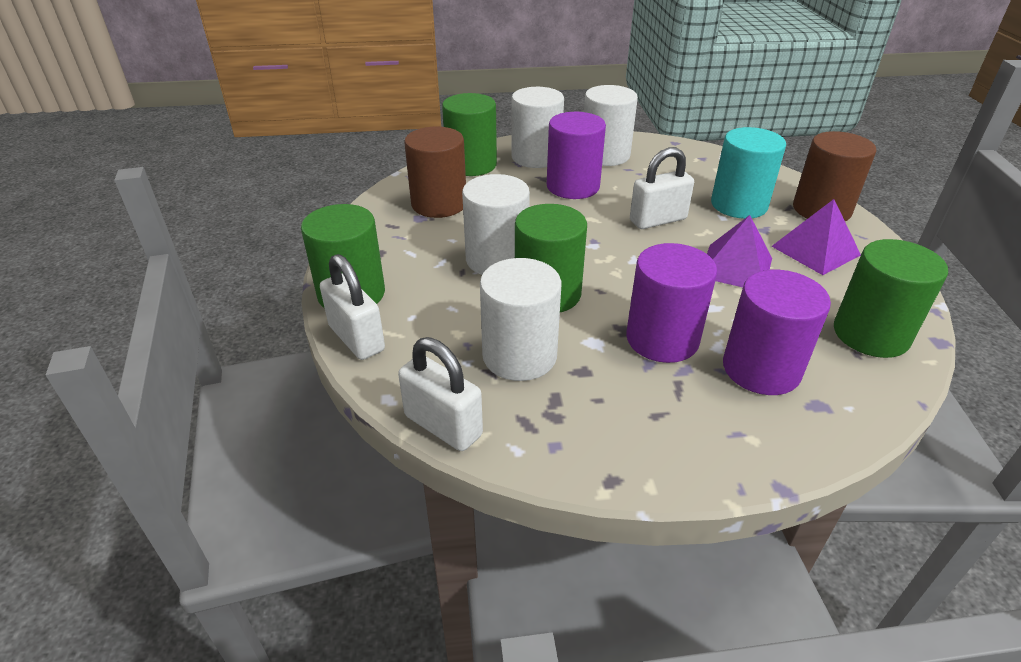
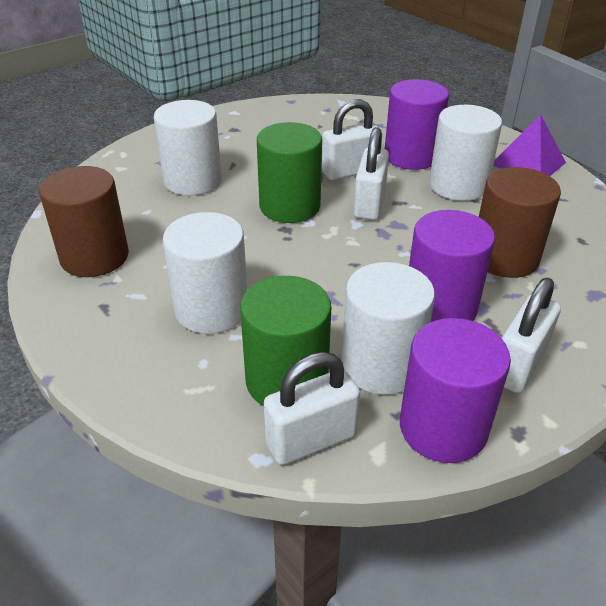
green cylinder: 4 -> 2
purple pyramid: 2 -> 1
turquoise cylinder: 1 -> 0
white padlock: 3 -> 4

